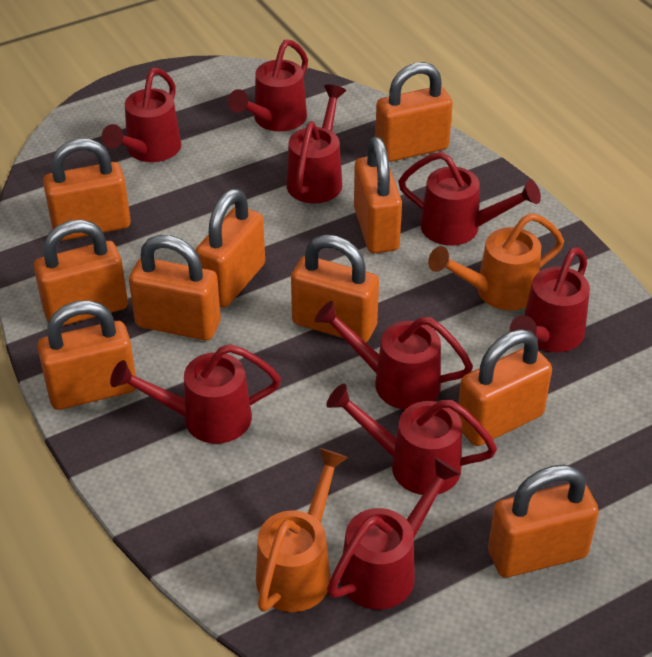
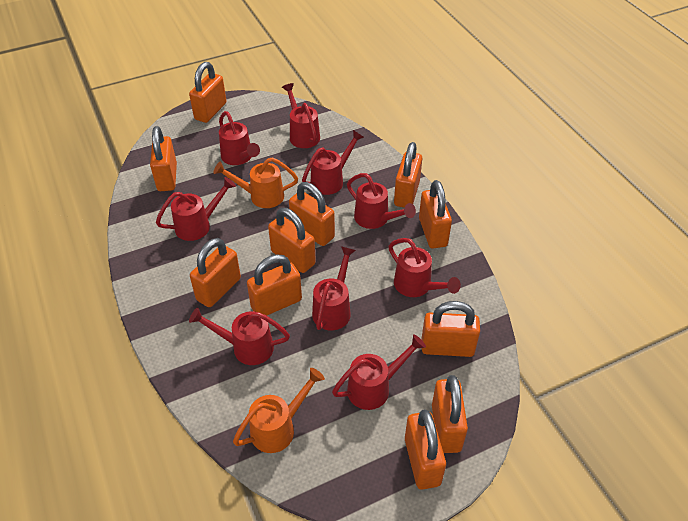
orange padlock: 10 -> 11

